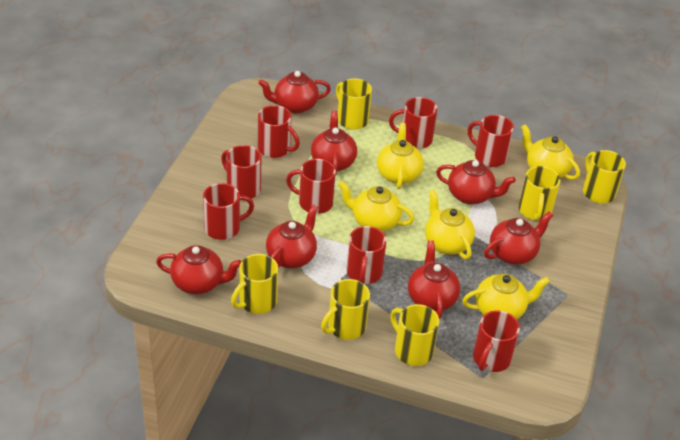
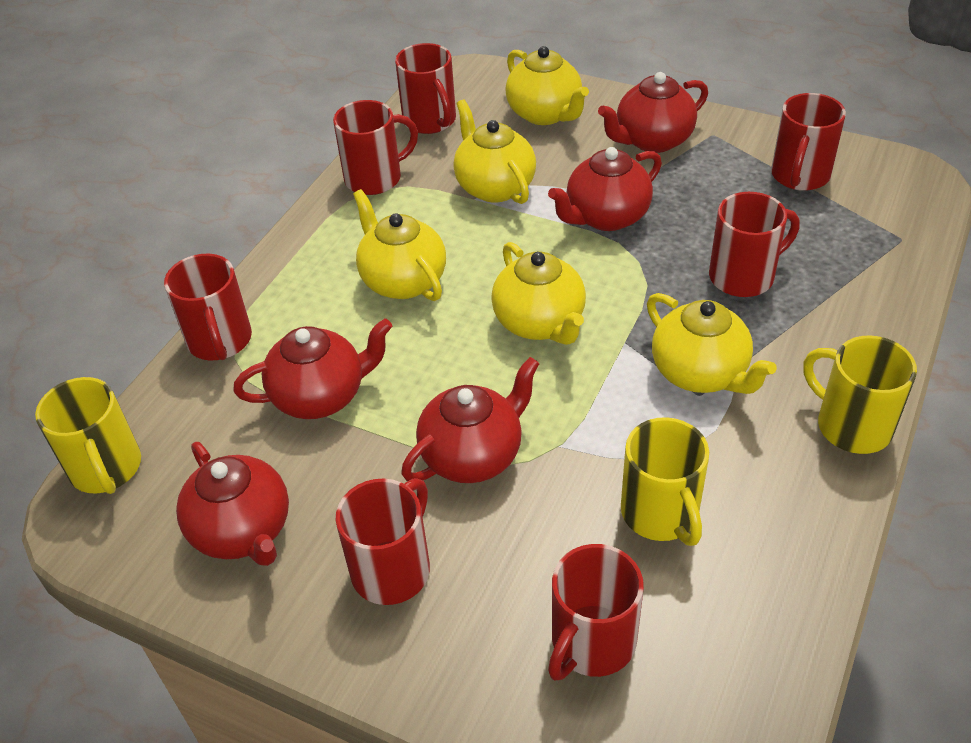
red mug: 8 -> 7
red teapot: 7 -> 5
yellow mug: 6 -> 3

